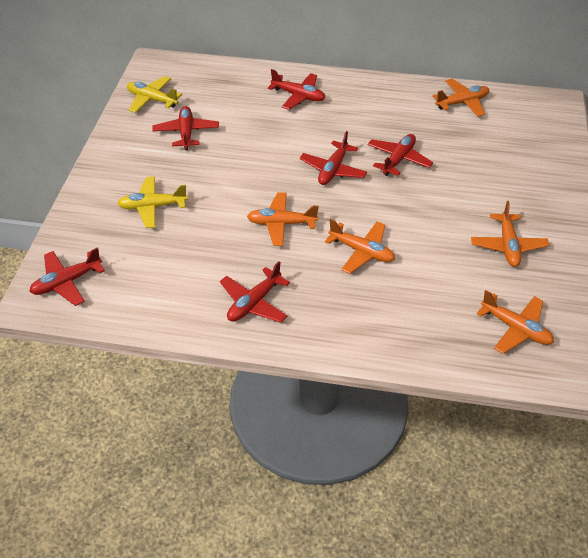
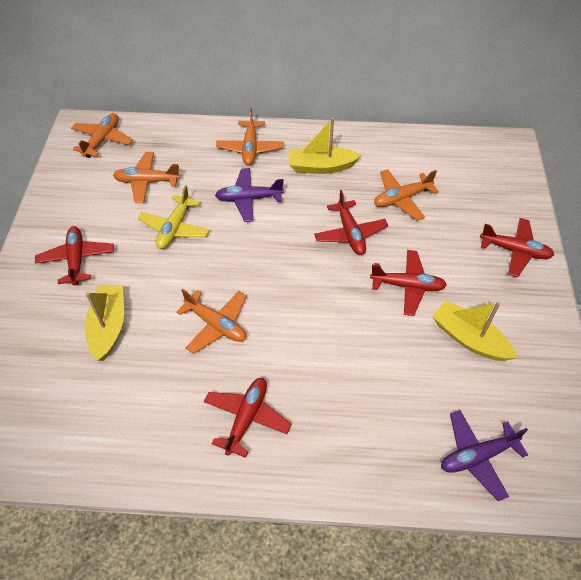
purple plane: 0 -> 2
red plane: 6 -> 5
yellow boat: 0 -> 3
yellow plane: 2 -> 1

